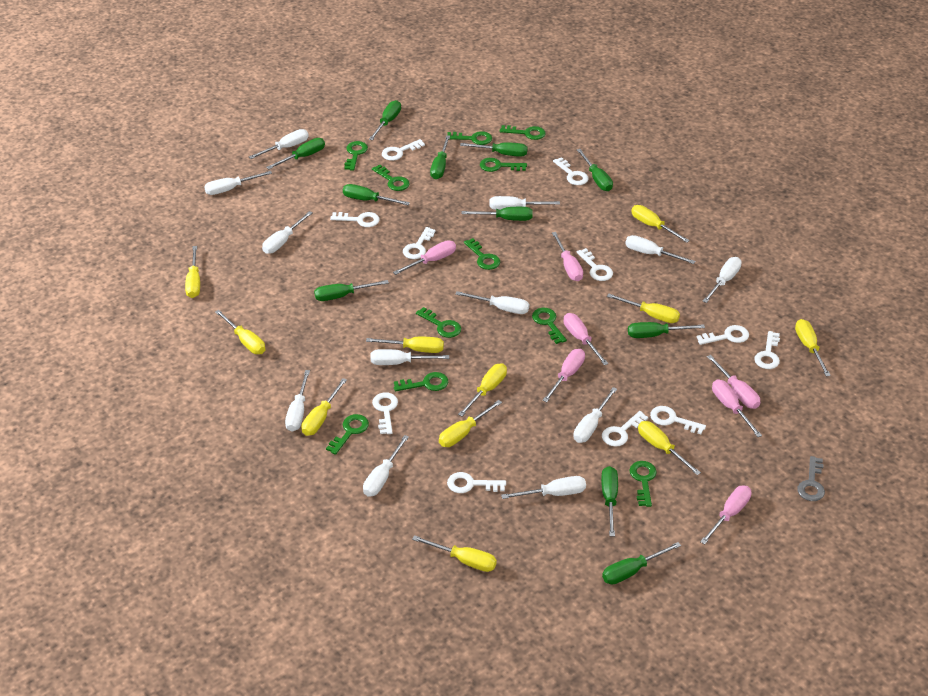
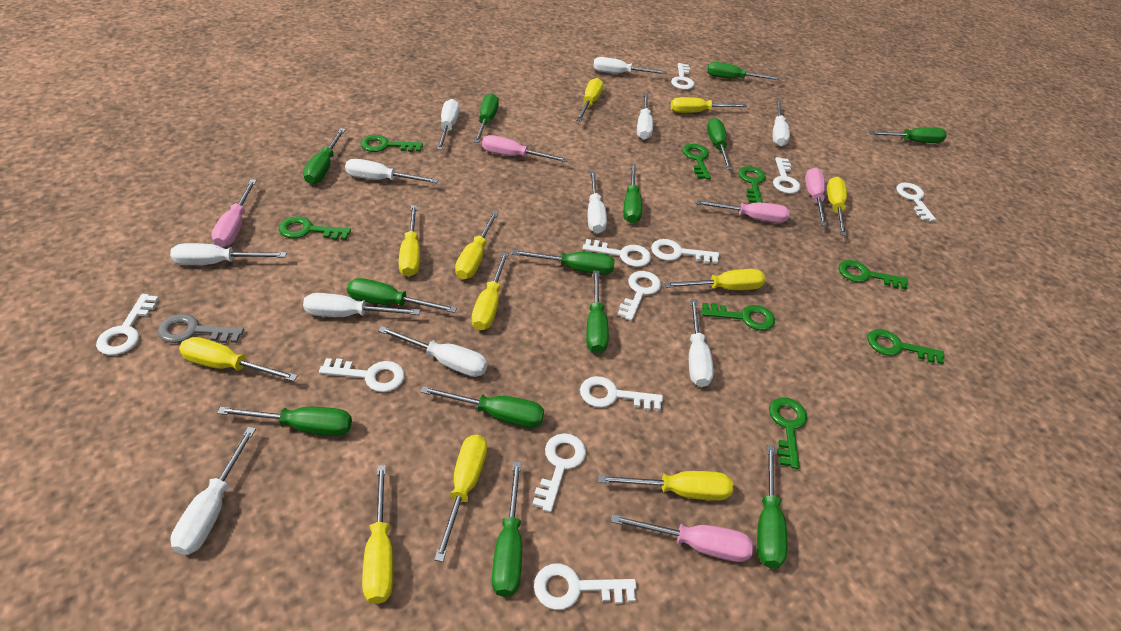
green key: 11 -> 8
green screwdriver: 11 -> 13
pink screwdriver: 7 -> 5
white screwdriver: 12 -> 11

